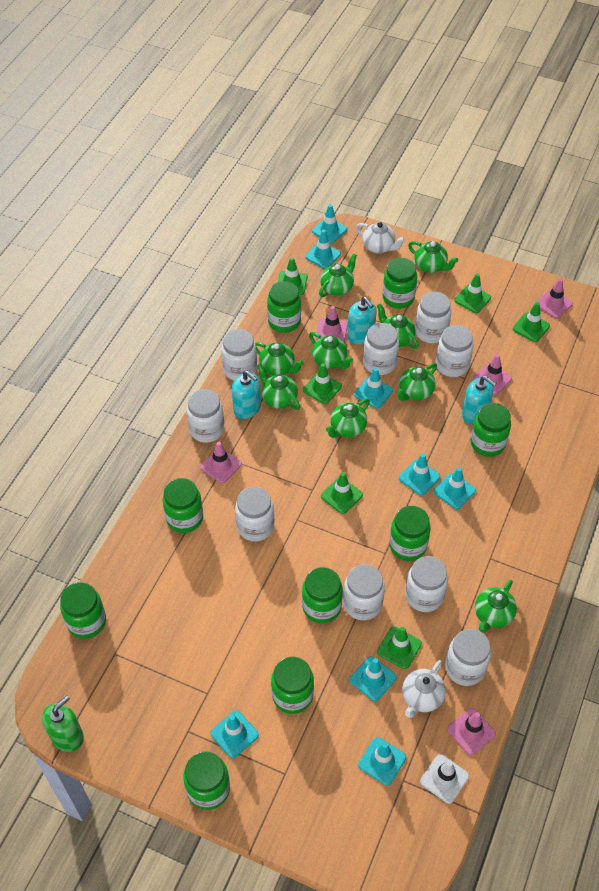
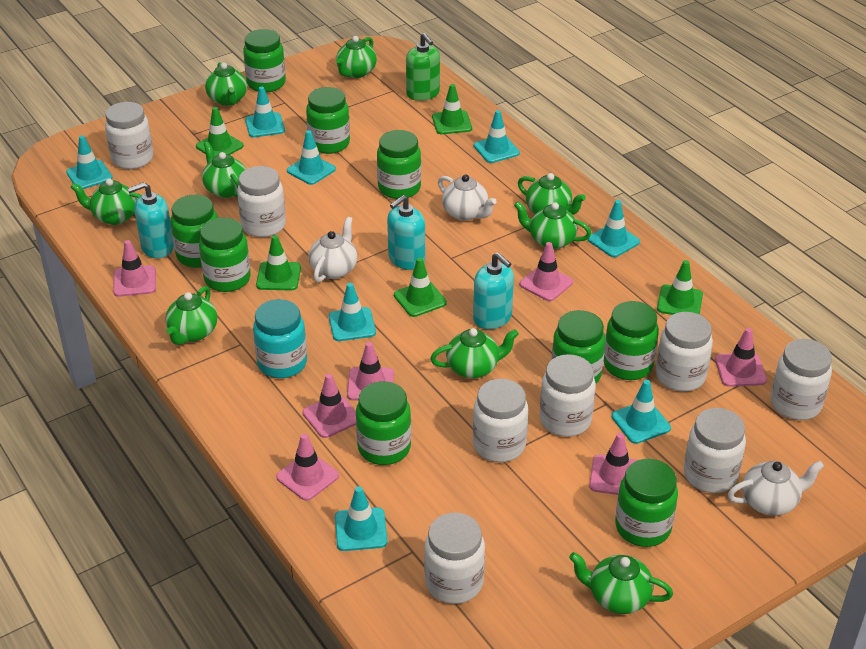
green traffic cone: 6 -> 5
pink traffic cone: 5 -> 7
turquoise jar: 0 -> 1
white jar: 9 -> 8
white teapot: 2 -> 3
white traffic cone: 1 -> 0

